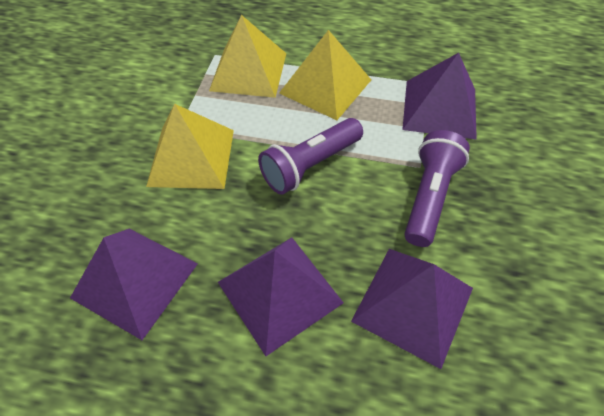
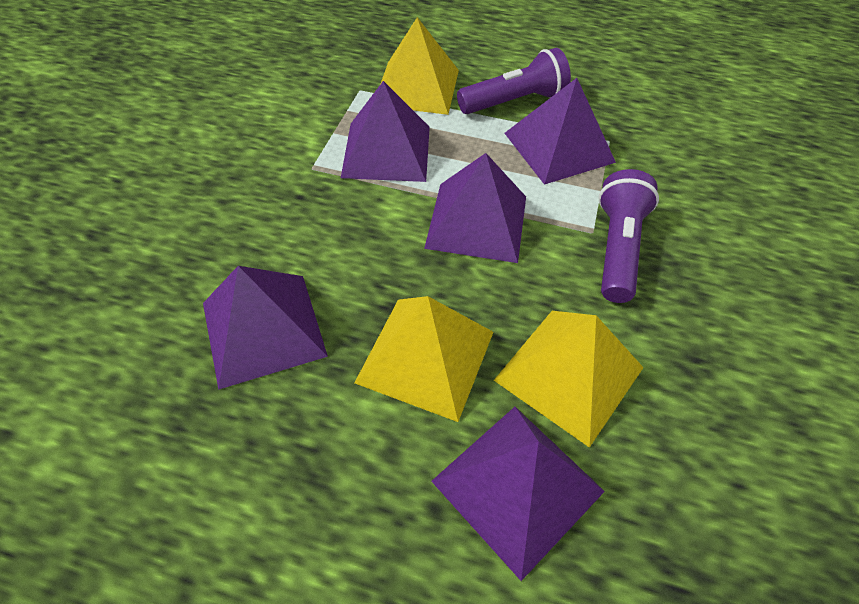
purple pyramid: 4 -> 5

